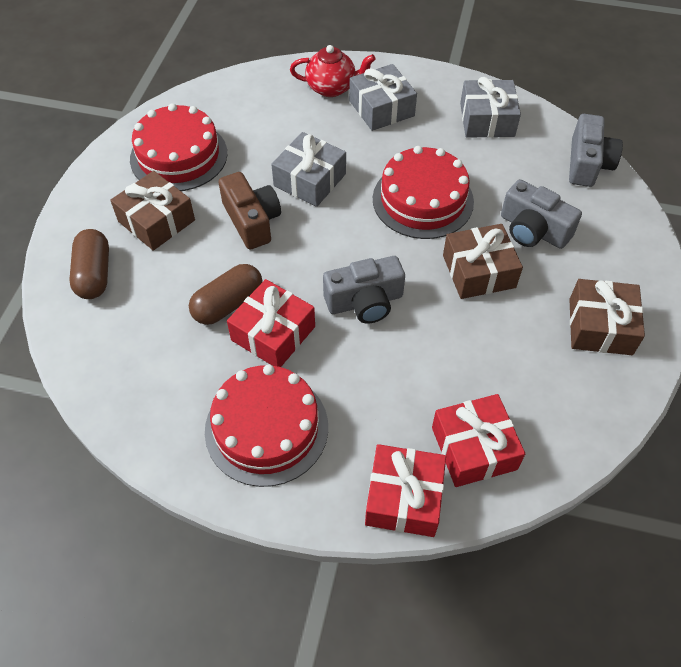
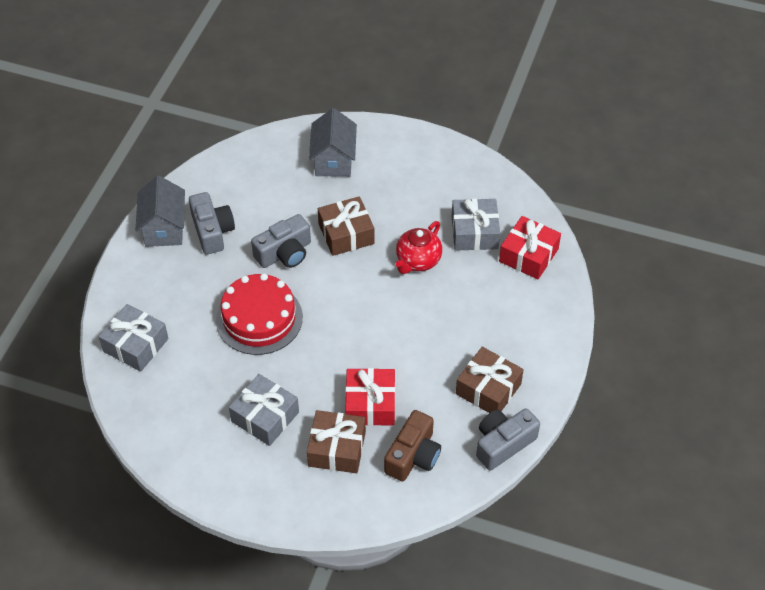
brown capsule: 2 -> 0
grey house: 0 -> 2
red cake: 3 -> 1
red gift: 3 -> 2

